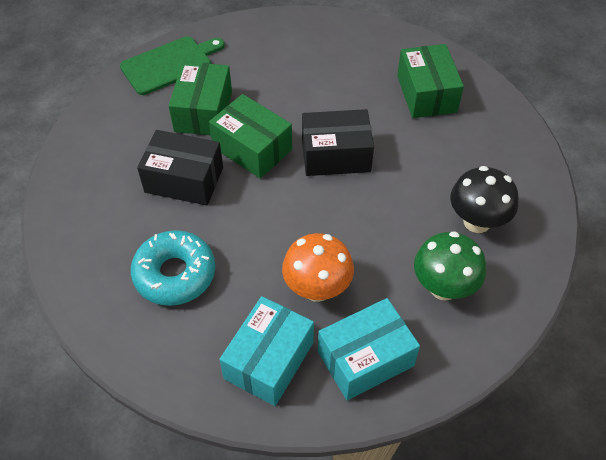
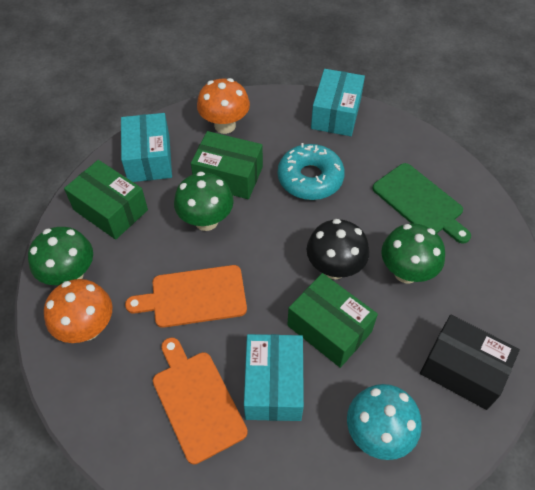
black box: 2 -> 1
green mushroom: 1 -> 3
orange cutting board: 0 -> 2
orange mushroom: 1 -> 2
turquoise box: 2 -> 3
turquoise mushroom: 0 -> 1

